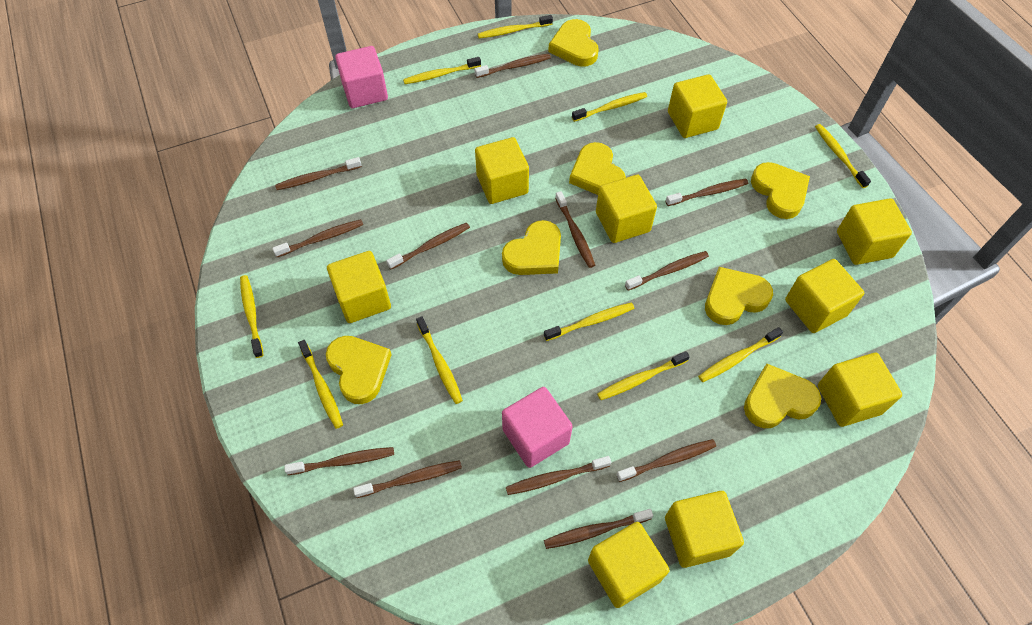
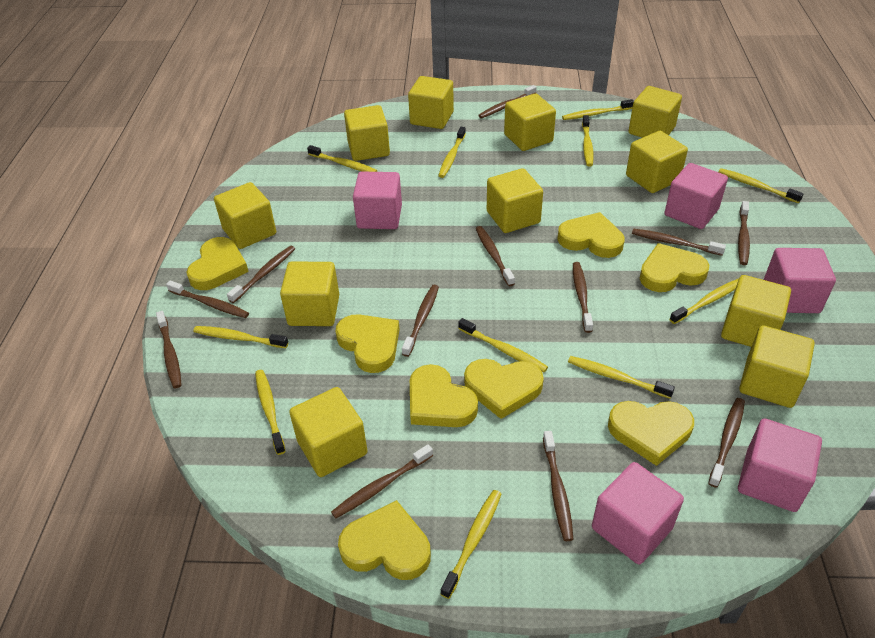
pink cube: 2 -> 5
yellow cube: 9 -> 11
yellow heart: 7 -> 8
yellow toothbrush: 10 -> 11

